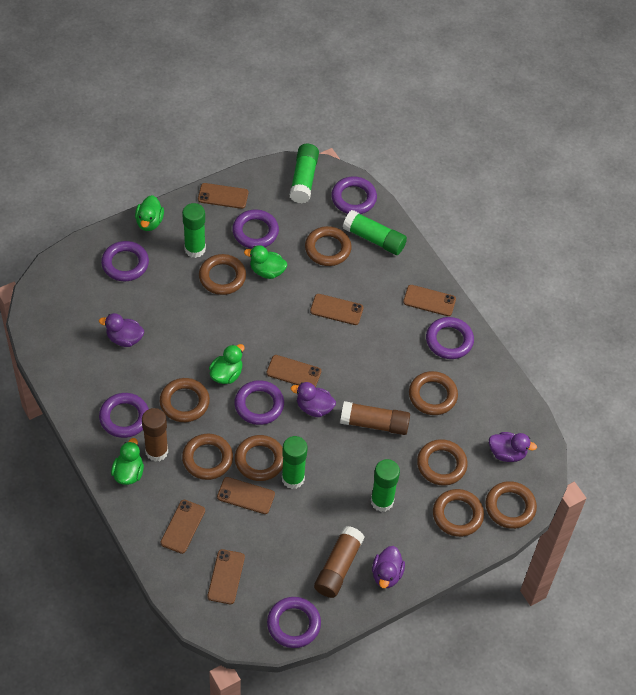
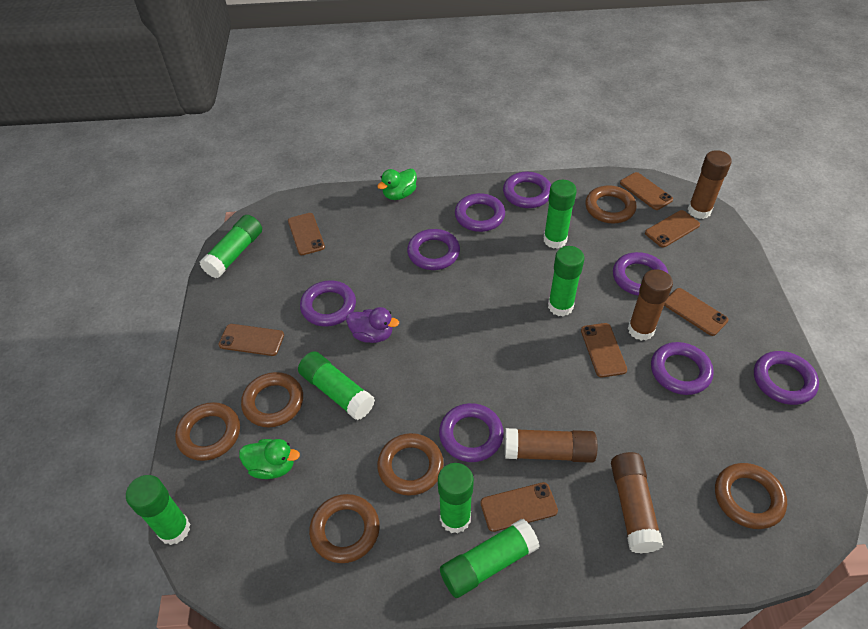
brown glue stick: 3 -> 4
brown ring: 9 -> 6
green duck: 4 -> 2
green glue stick: 5 -> 7
purple duck: 4 -> 1
purple ring: 7 -> 8

